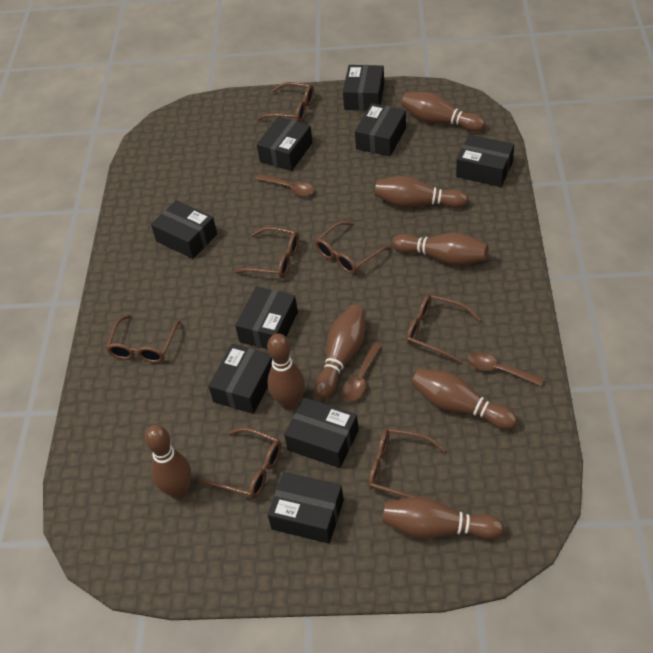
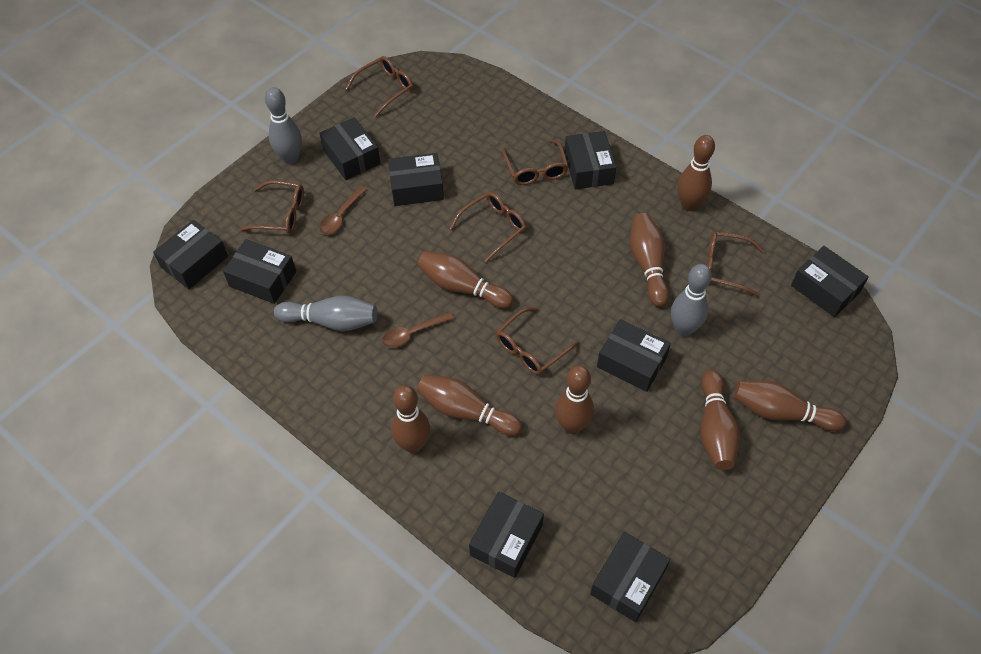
brown glasses: 7 -> 6
brown spoon: 3 -> 2
grey bowling pin: 0 -> 3

